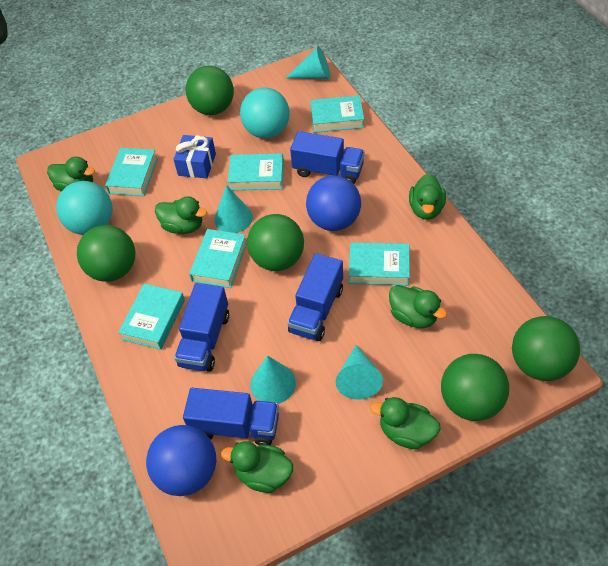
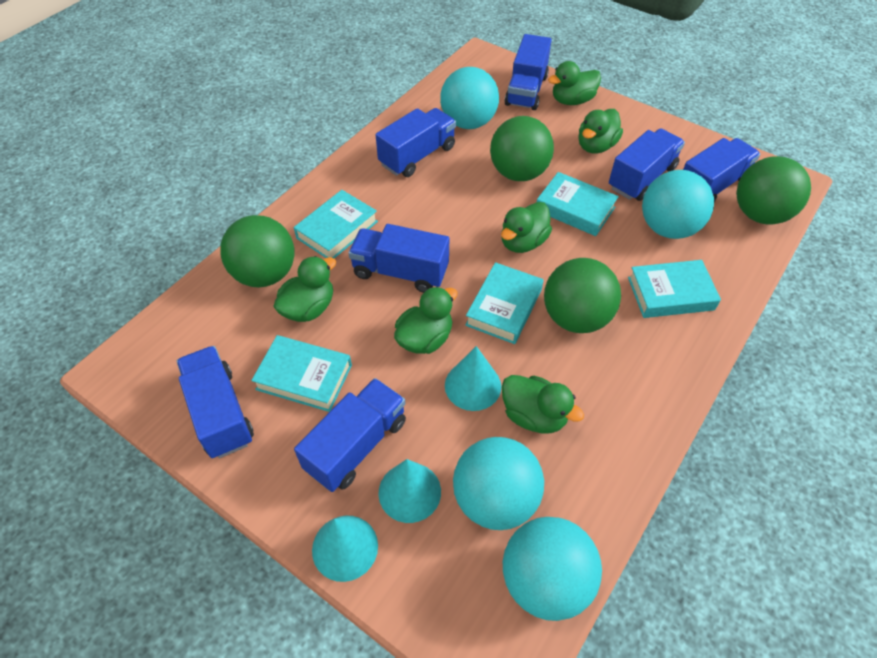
blue ball: 2 -> 0
blue gift: 1 -> 0
blue truck: 4 -> 7
green ball: 5 -> 4
turquoise ball: 2 -> 4
turquoise book: 6 -> 5
turquoise cone: 4 -> 3

